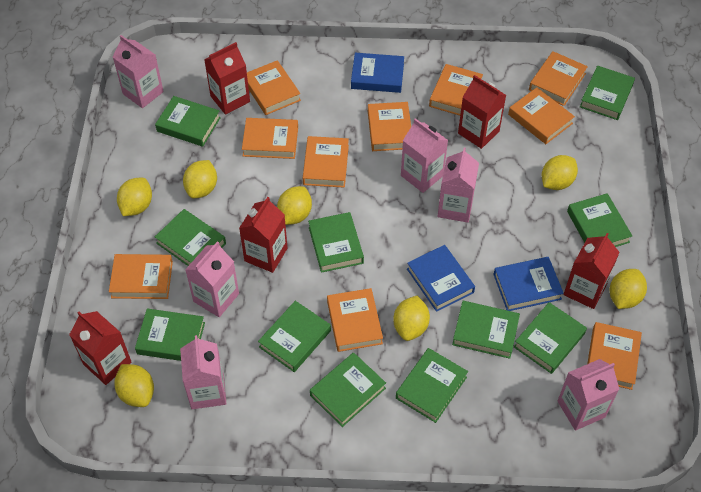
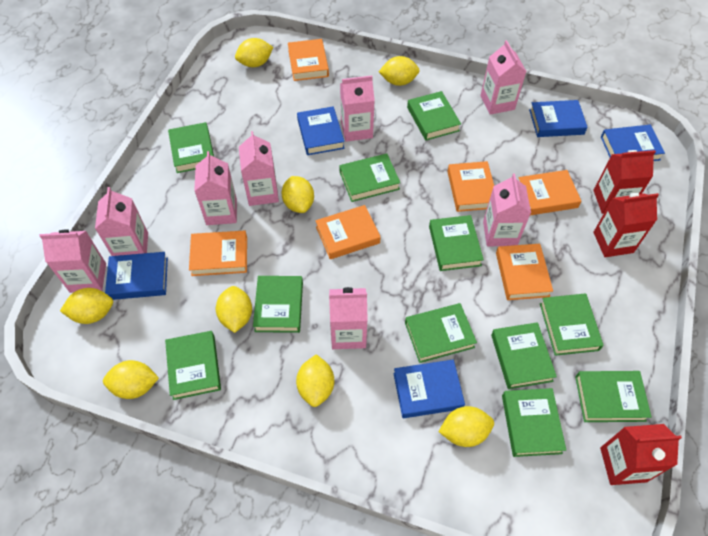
blue book: 3 -> 5
orange book: 10 -> 6
pink carton: 6 -> 8
red carton: 5 -> 3
yellow lemon: 7 -> 8

